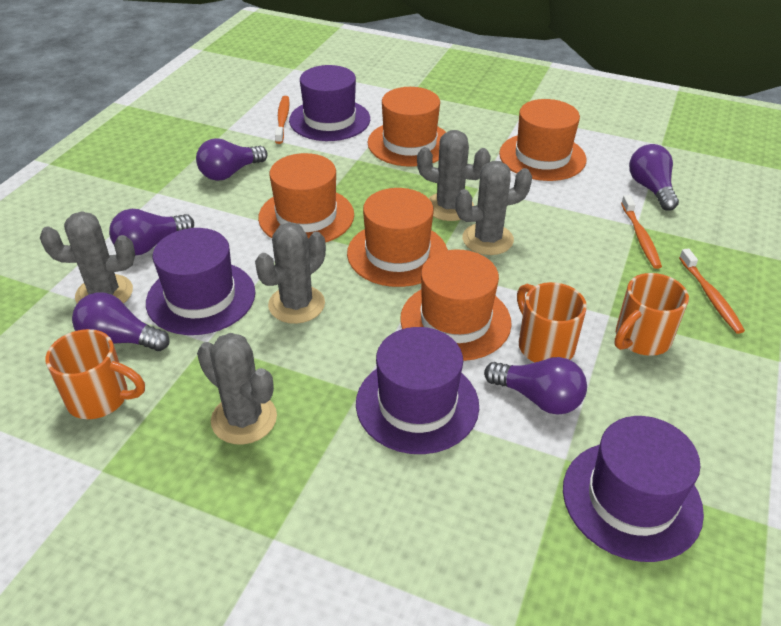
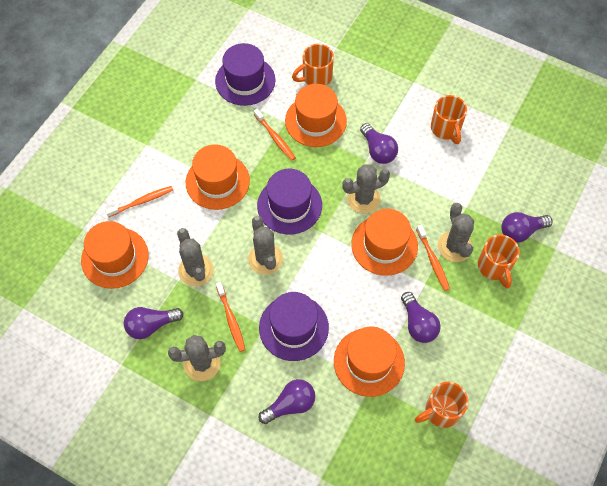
orange mug: 3 -> 4
orange toothbrush: 3 -> 4
purple hat: 4 -> 3

